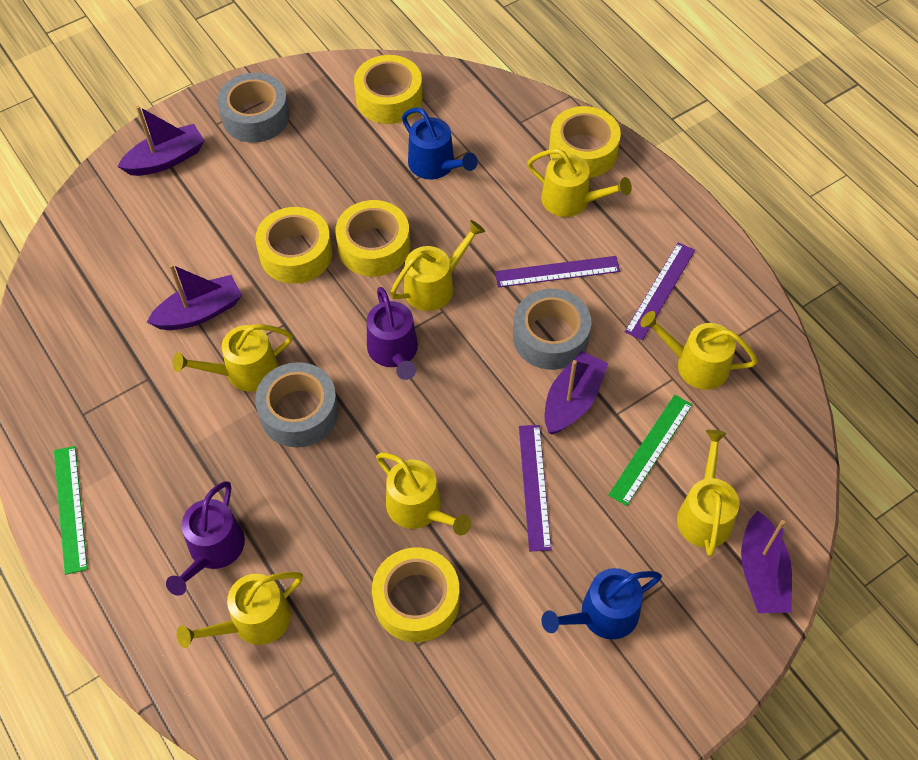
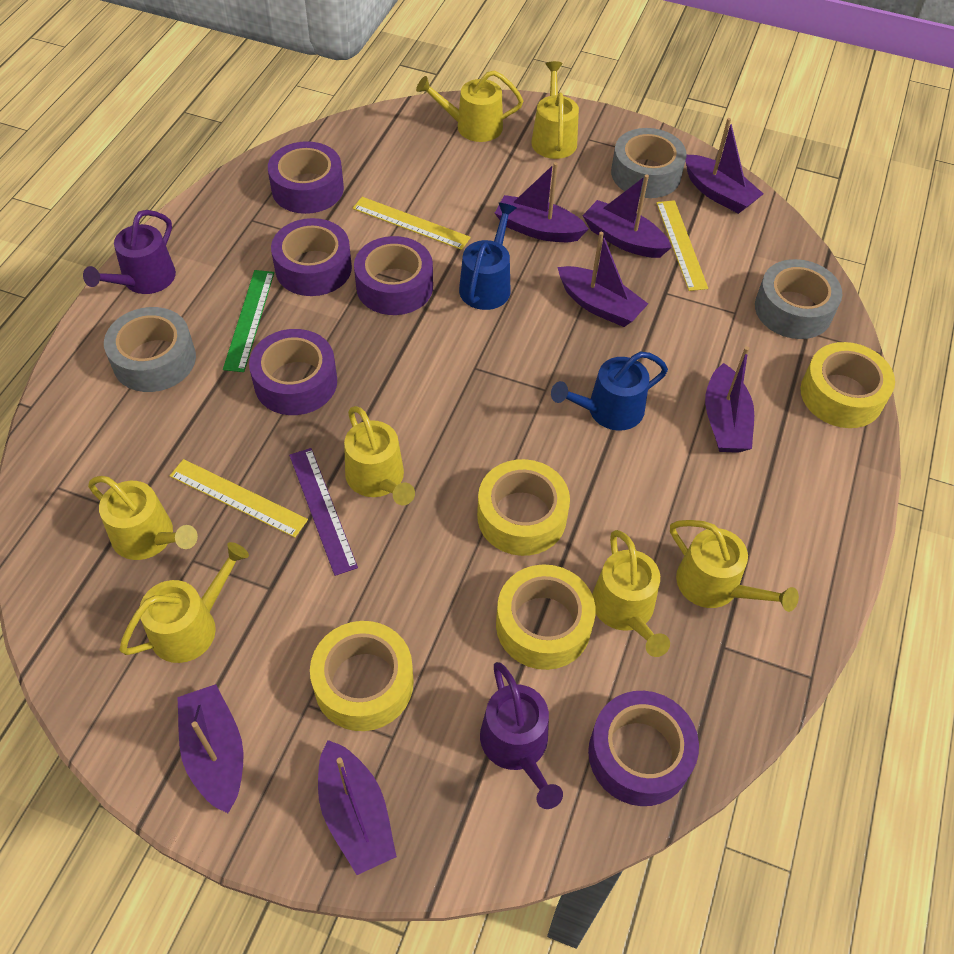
green ruler: 2 -> 1
purple boat: 4 -> 7
purple ruler: 3 -> 1
purple tape: 0 -> 5
yellow ruler: 0 -> 3
yellow tape: 5 -> 4

